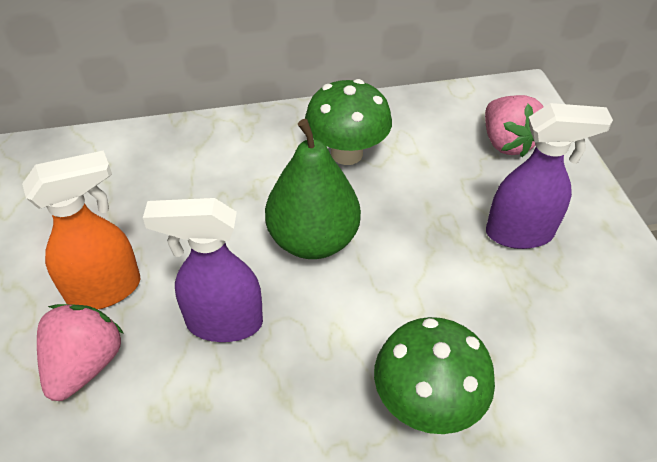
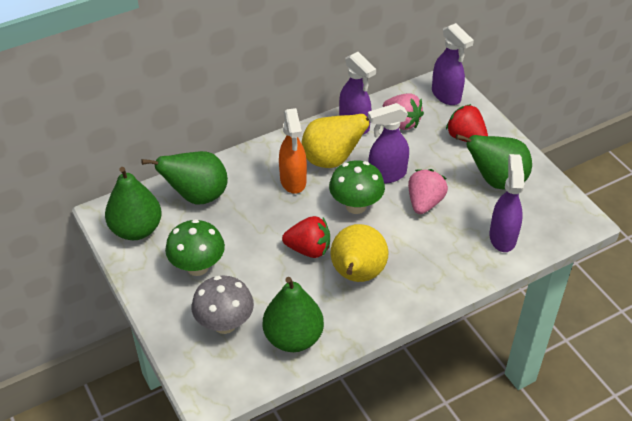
green pear: 1 -> 4
grey mushroom: 0 -> 1
purple spray bottle: 2 -> 4
red strawberry: 0 -> 2
yellow pear: 0 -> 2

